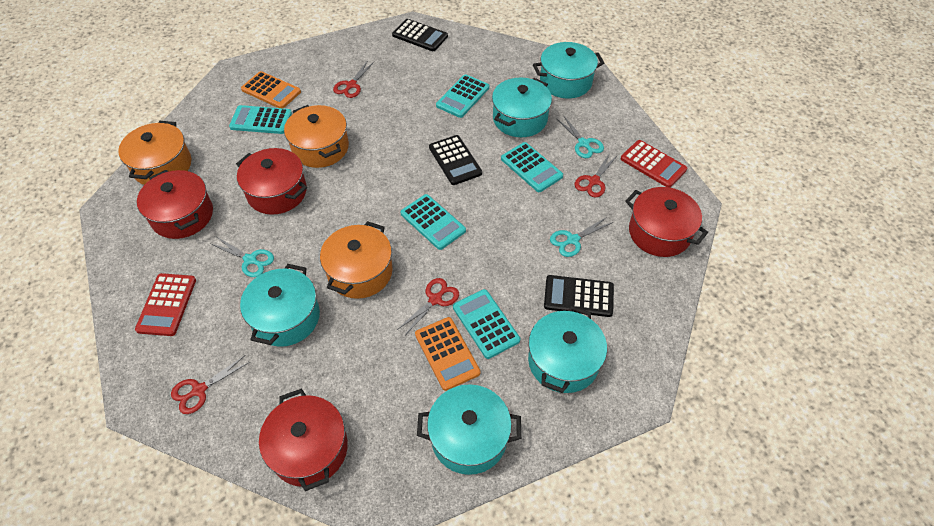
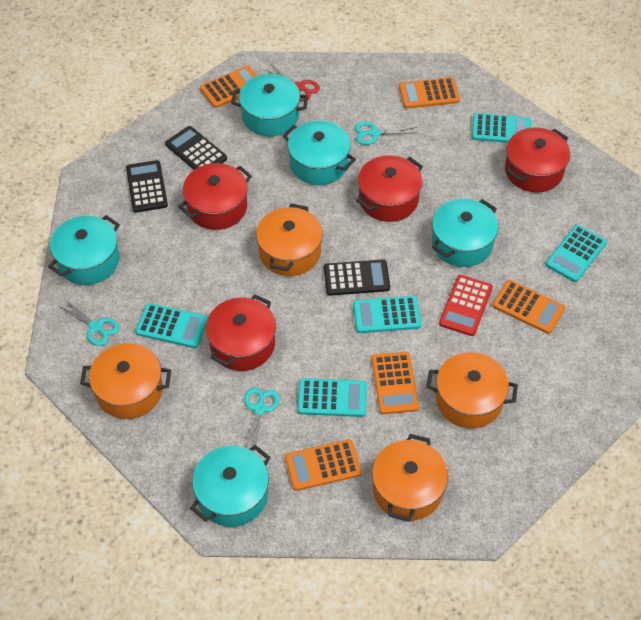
orange calculator: 2 -> 5
orange pot: 3 -> 4
red calculator: 2 -> 1
red scissors: 4 -> 1

